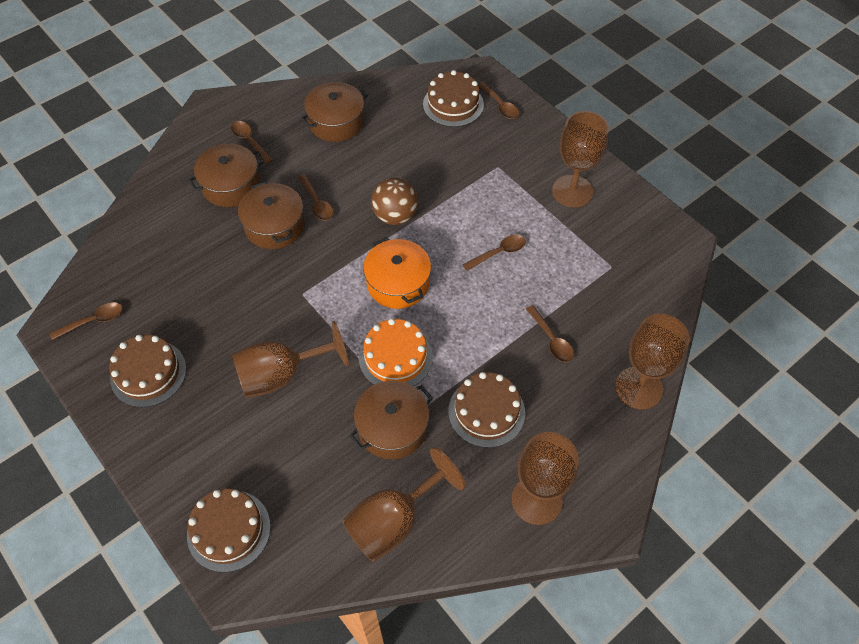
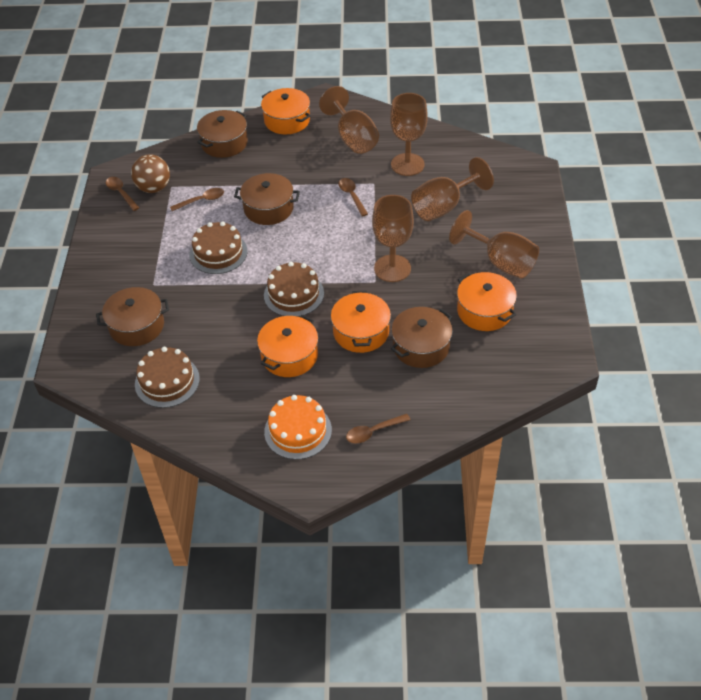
brown cake: 4 -> 3
brown spoon: 6 -> 4
orange pot: 1 -> 4

